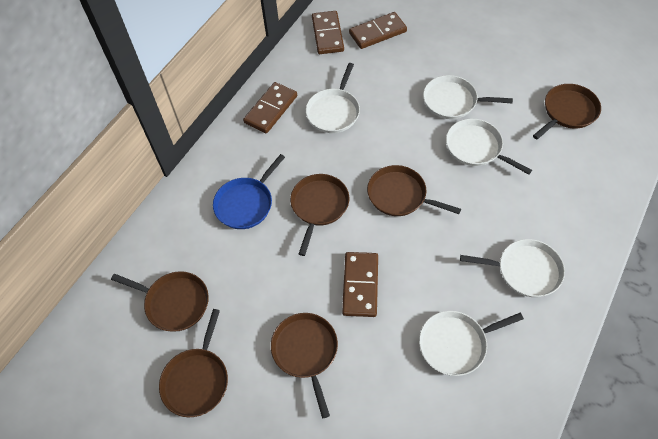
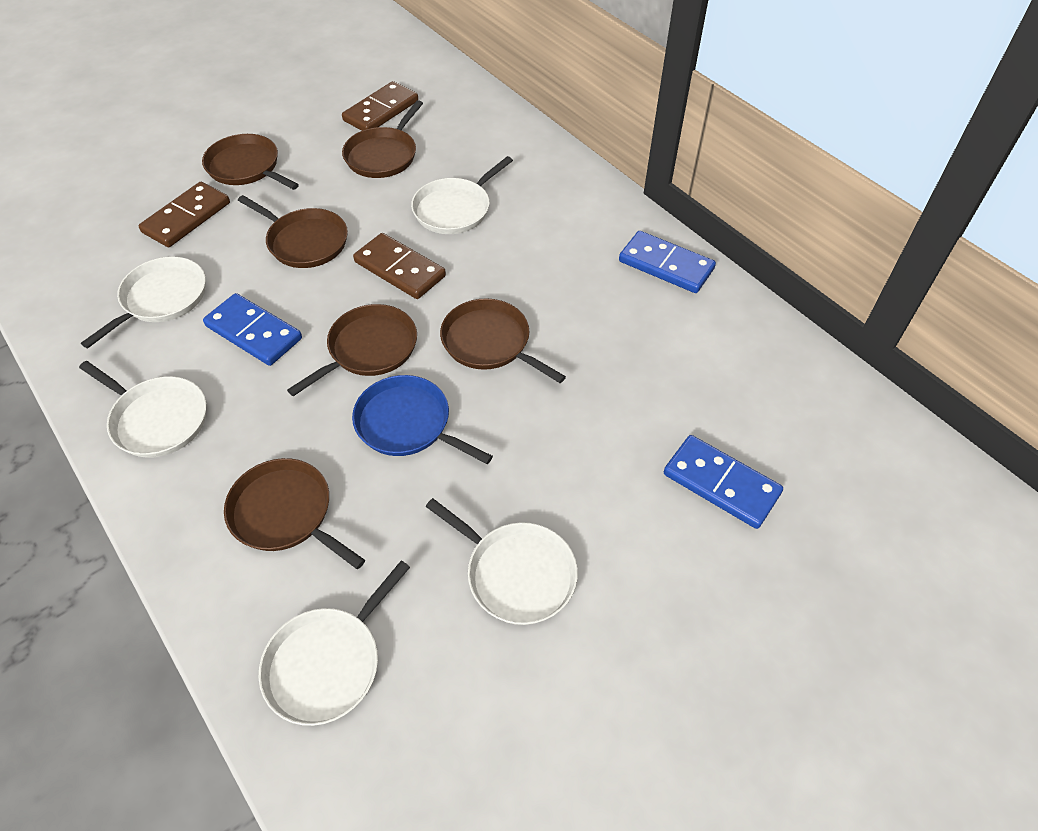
blue domino: 0 -> 3
brown domino: 4 -> 3

